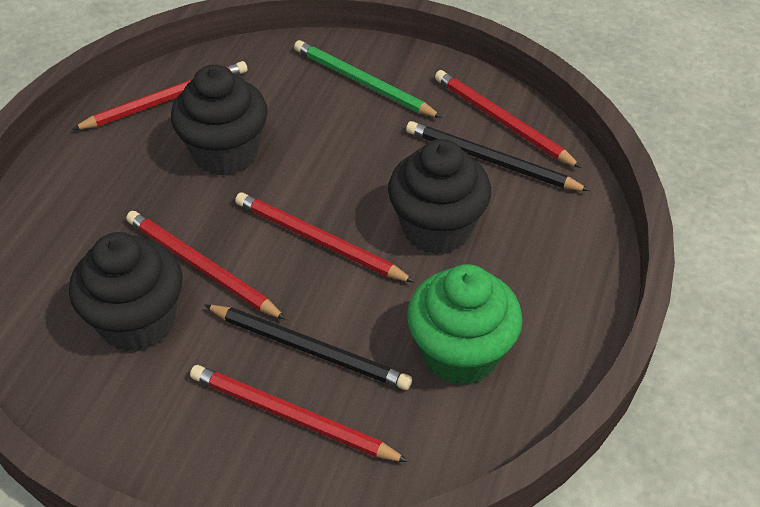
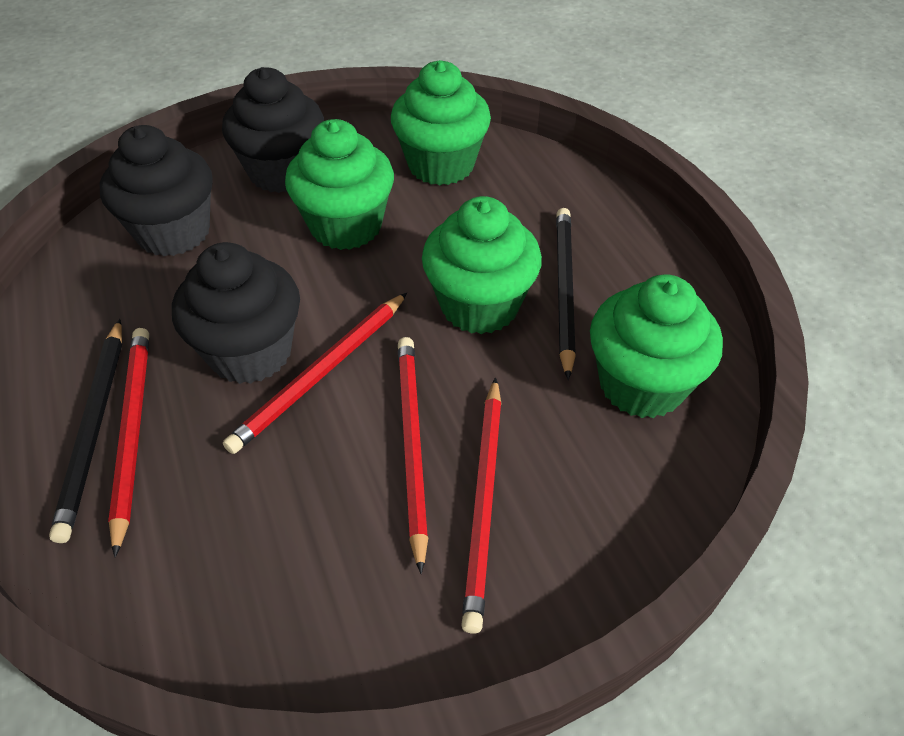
green cupcake: 1 -> 4
green pencil: 1 -> 0
red pencil: 5 -> 4

